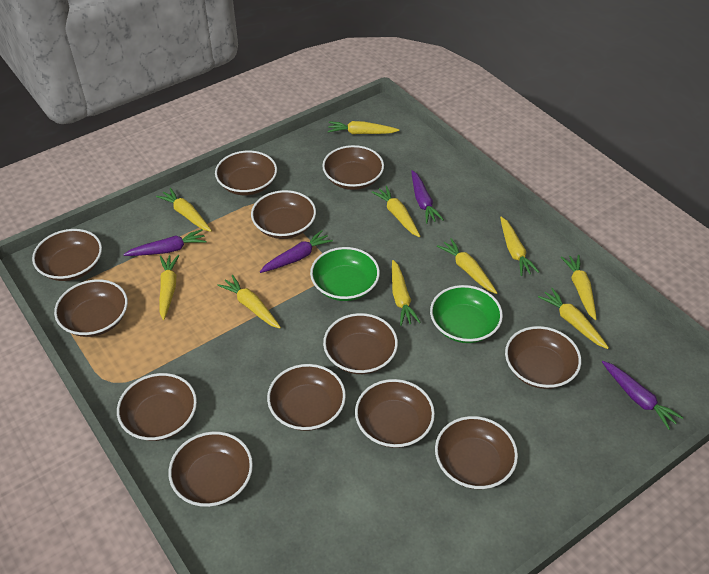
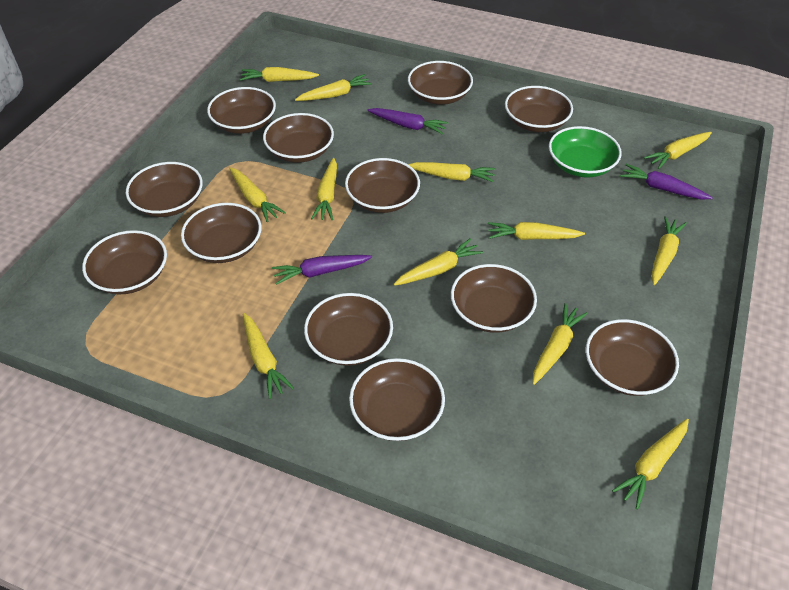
green bowl: 2 -> 1
purple carrot: 4 -> 3
yellow carrot: 10 -> 12

